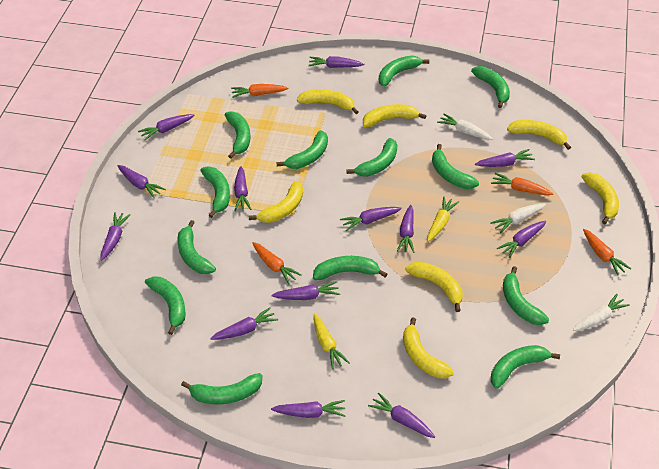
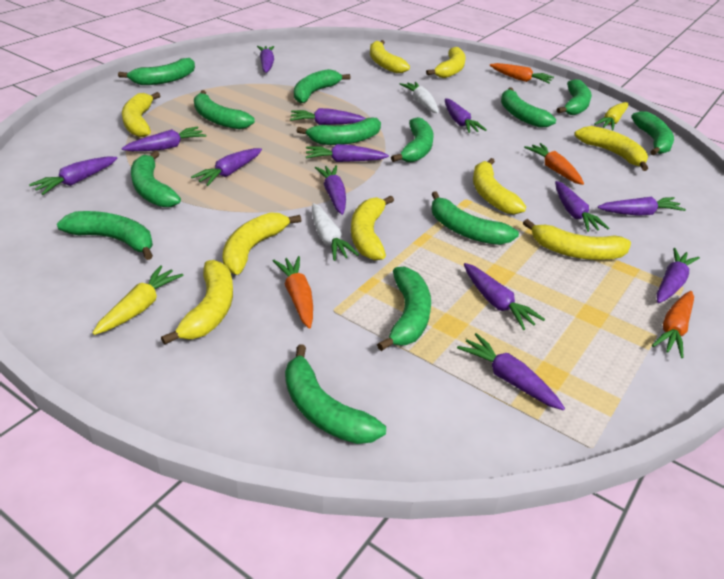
white carrot: 3 -> 2
yellow banana: 7 -> 9

